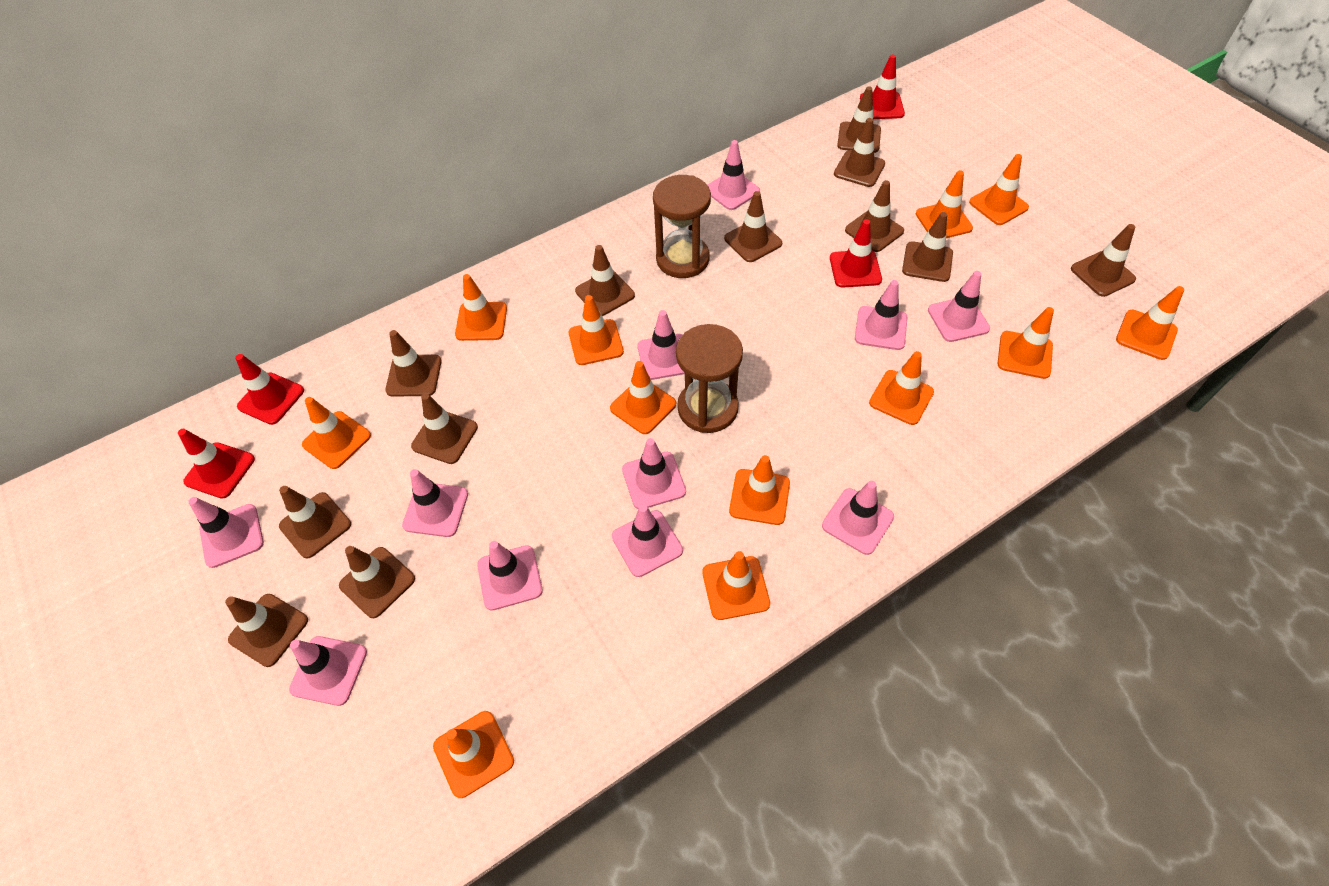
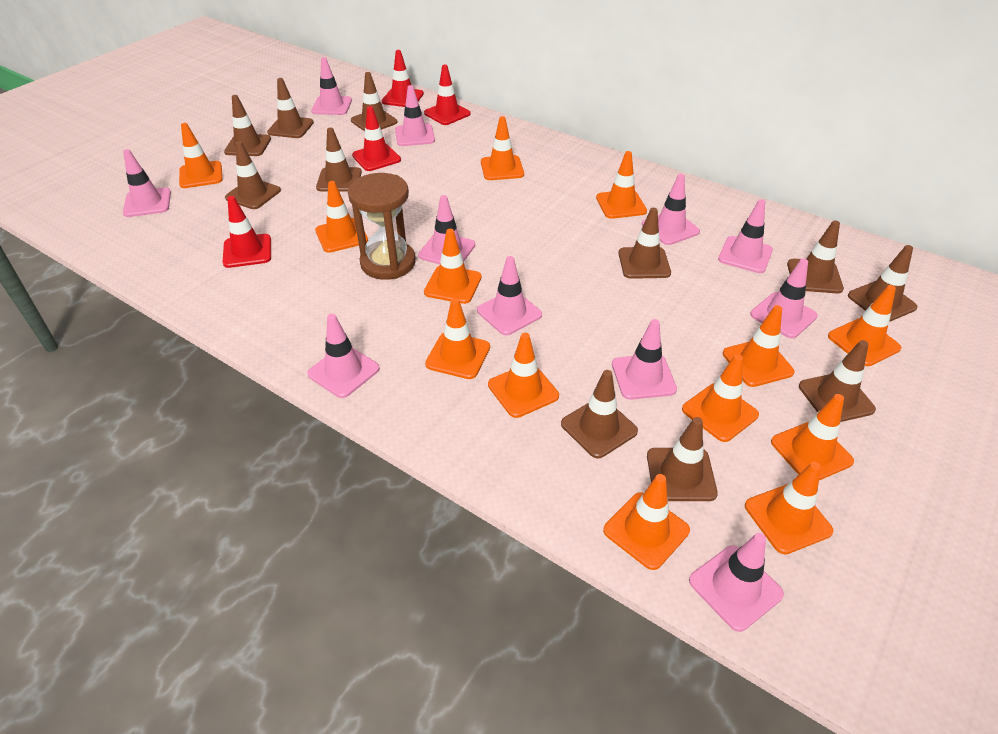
brown hourglass: 2 -> 1
brown traffic cone: 12 -> 11
orange traffic cone: 12 -> 13

